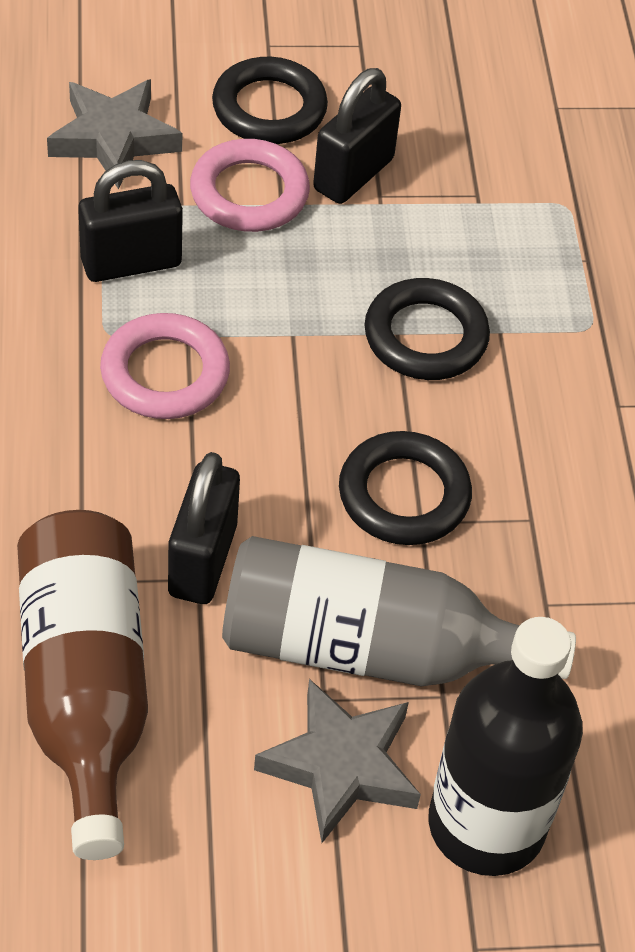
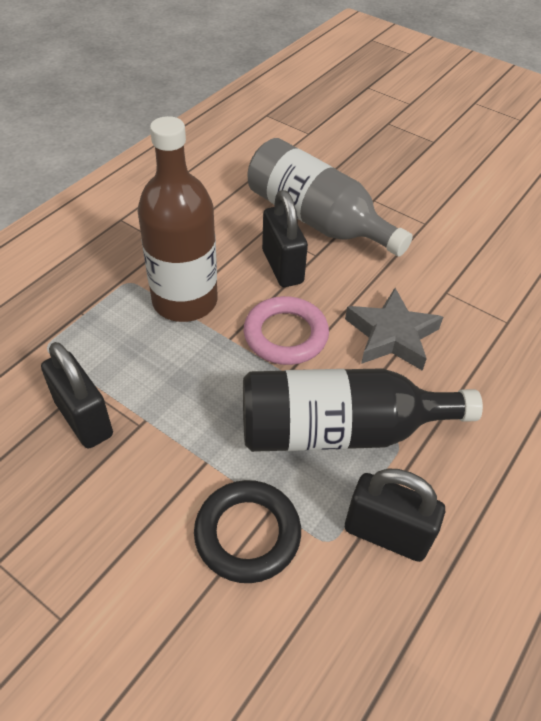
black ring: 3 -> 1
grey star: 2 -> 1
pink ring: 2 -> 1

